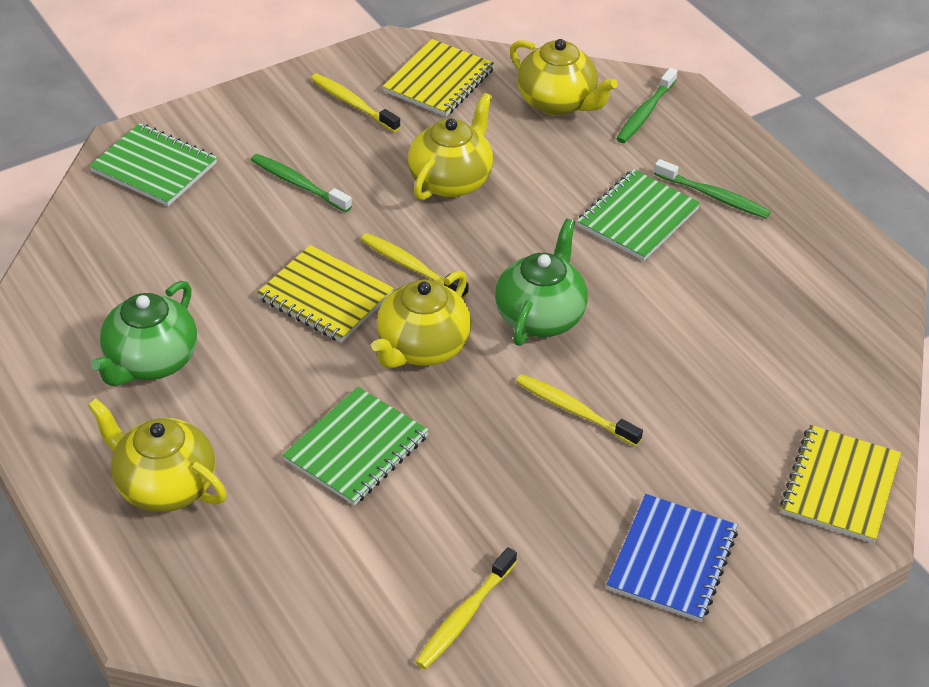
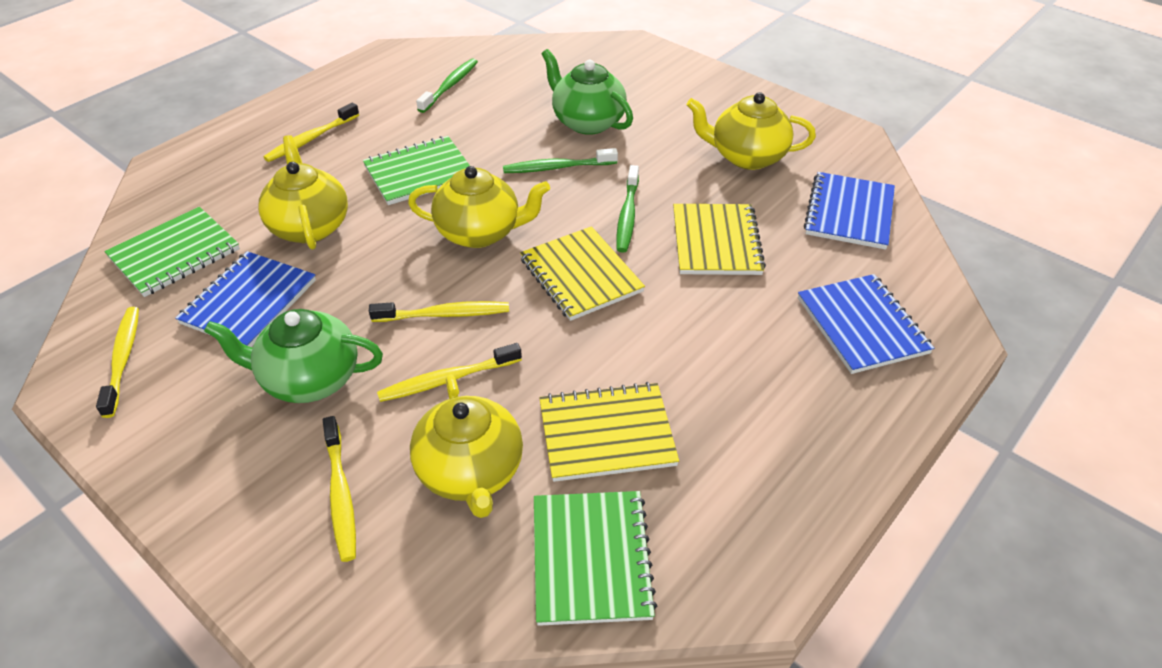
blue notebook: 1 -> 3
yellow toothbrush: 4 -> 5

